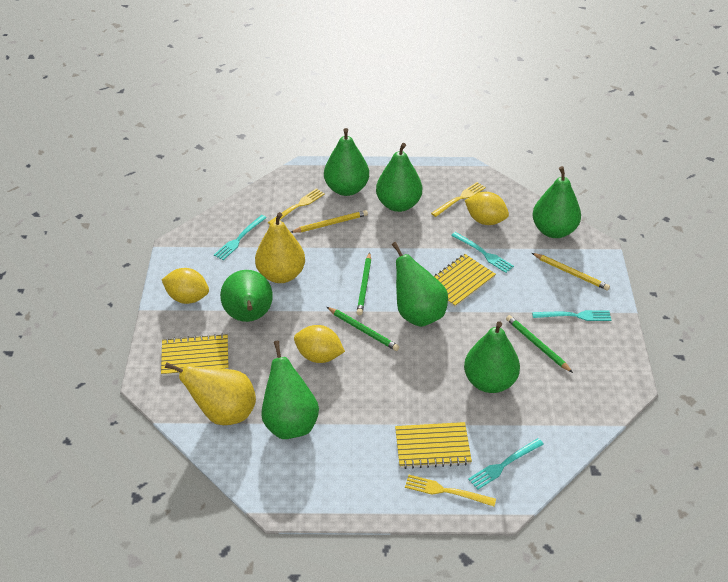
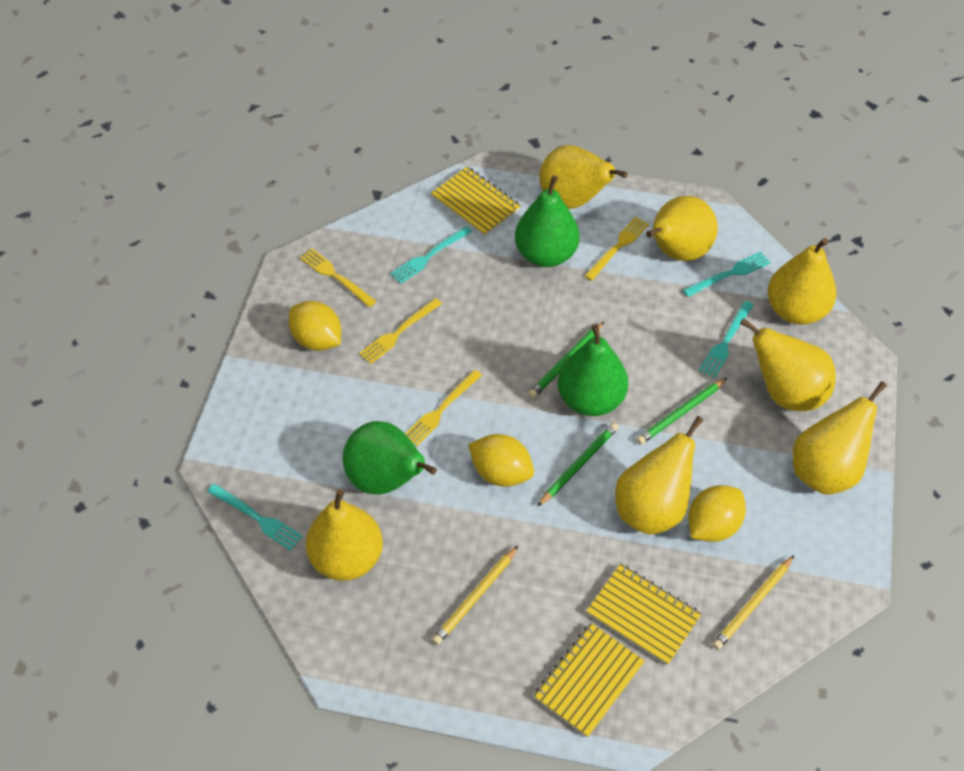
green pear: 7 -> 3
yellow fork: 3 -> 4
yellow pear: 2 -> 7

